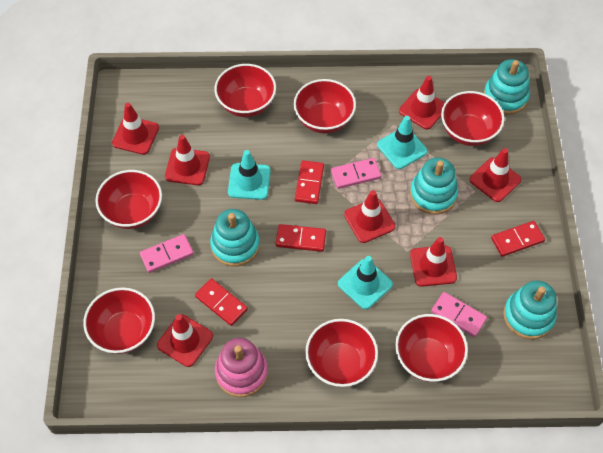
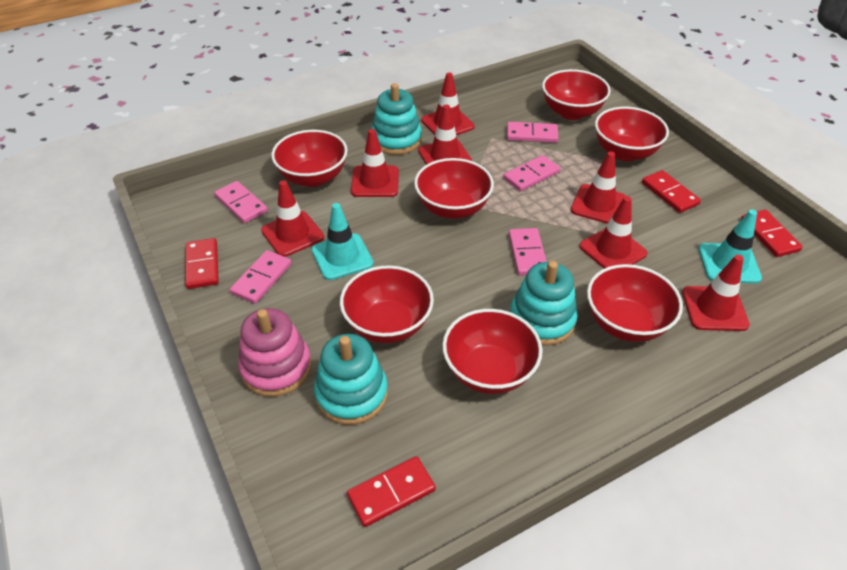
pink domino: 3 -> 5
turquoise stacking toy: 4 -> 3
turquoise traffic cone: 3 -> 2

